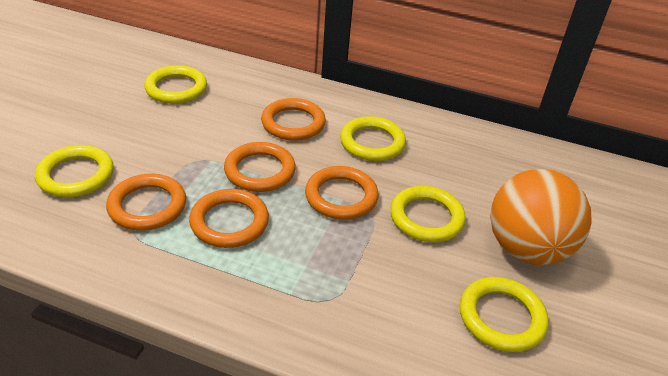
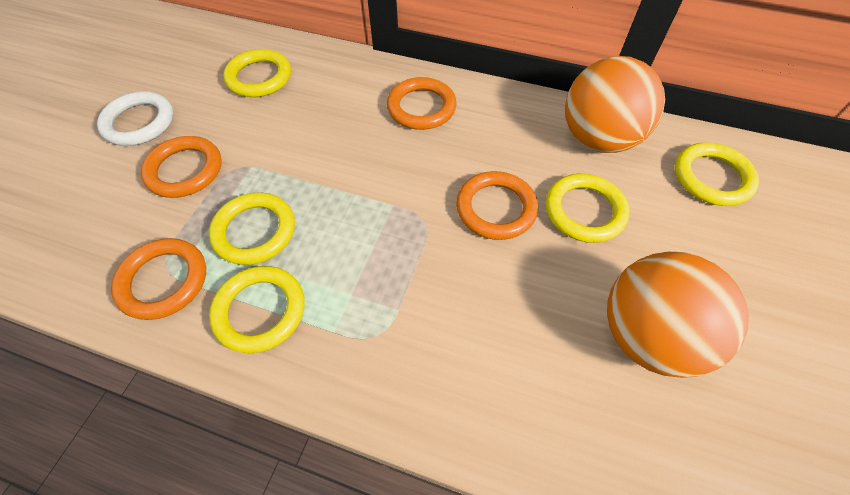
orange ball: 1 -> 2
orange ring: 5 -> 4
white ring: 0 -> 1

